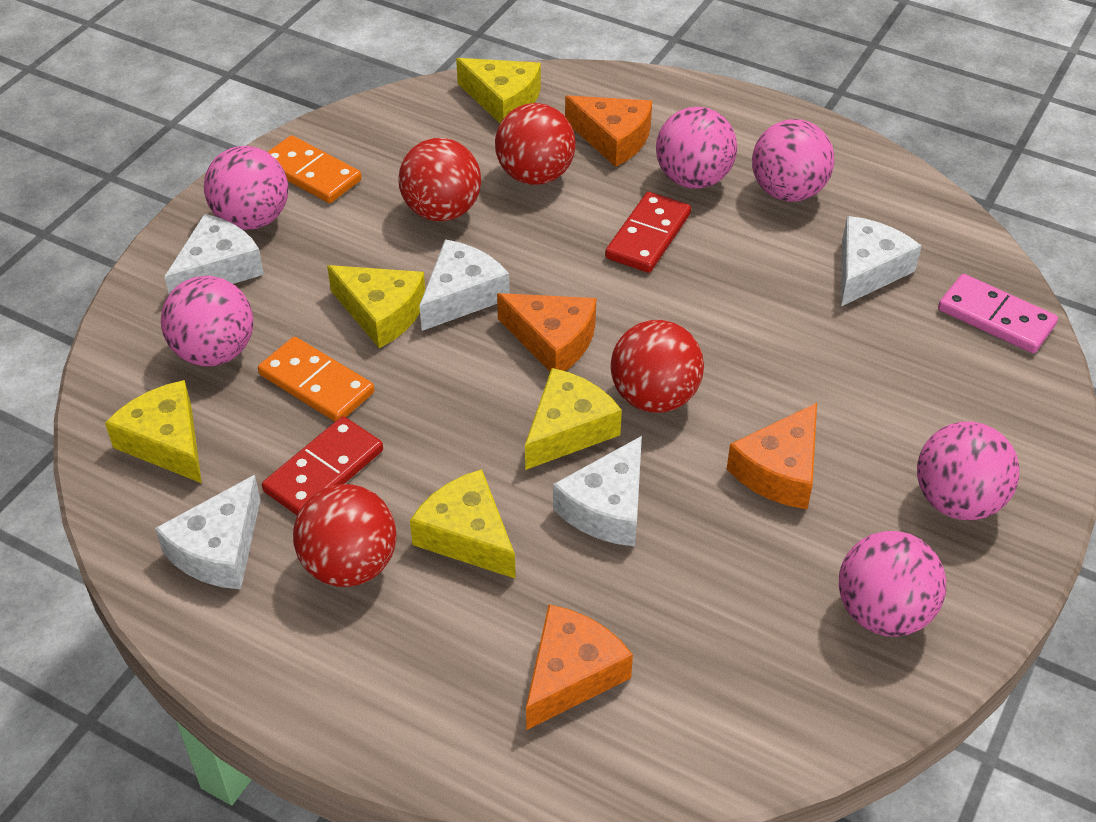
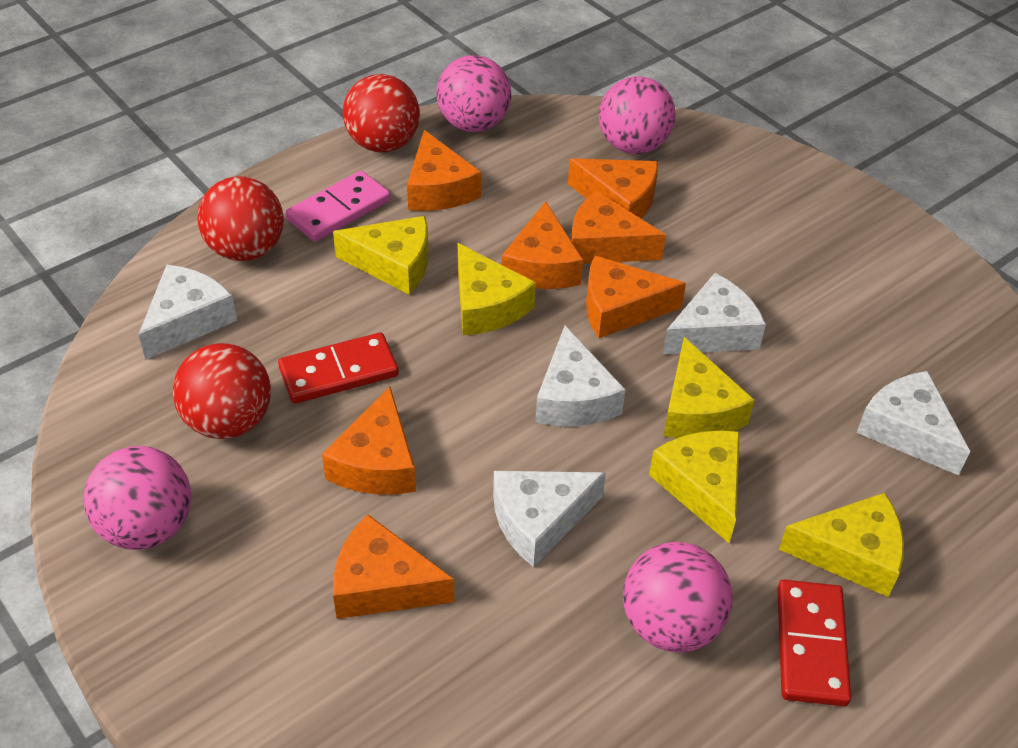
orange cheese: 4 -> 7
orange domino: 2 -> 0
pink ball: 6 -> 4
red ball: 4 -> 3

